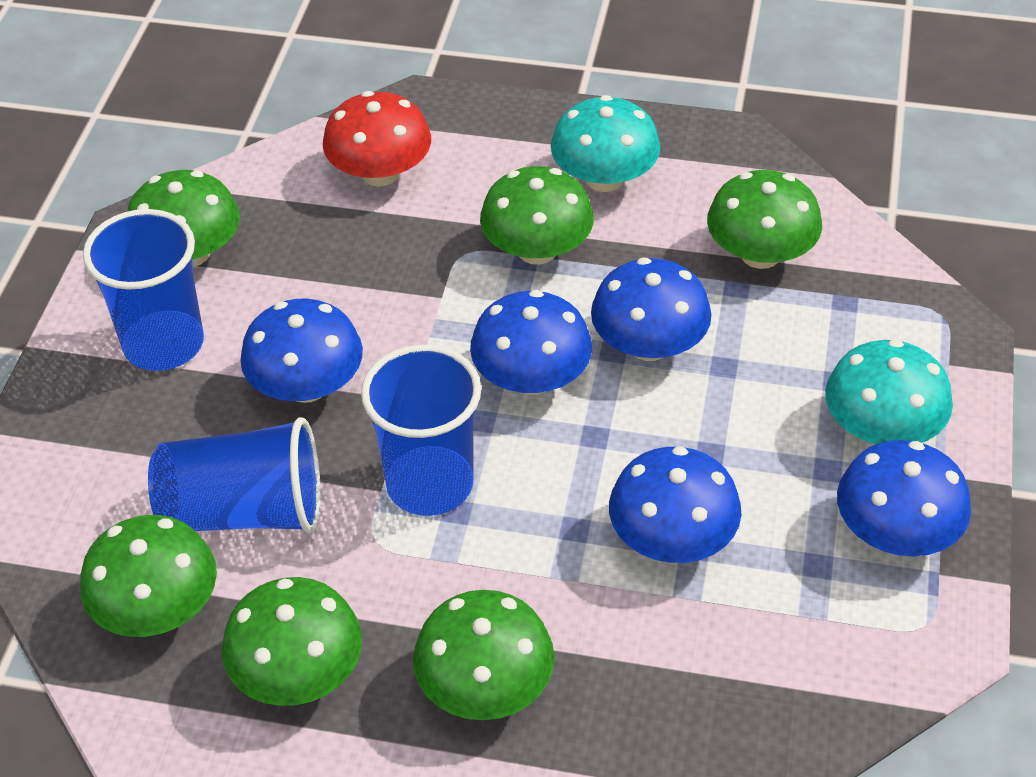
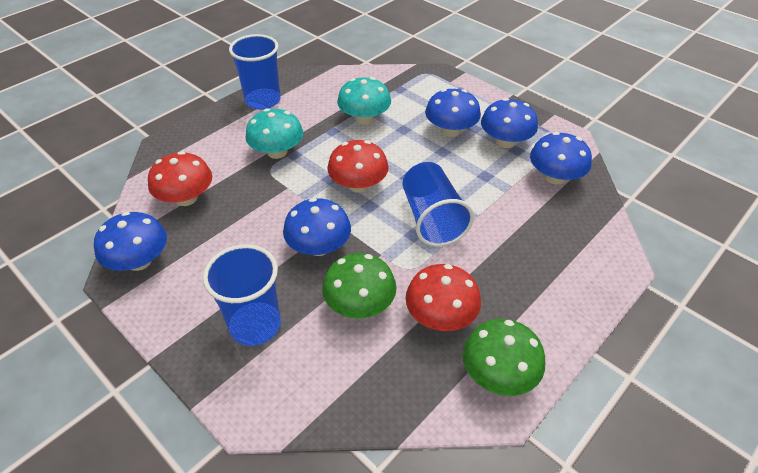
green mushroom: 6 -> 2
red mushroom: 1 -> 3

